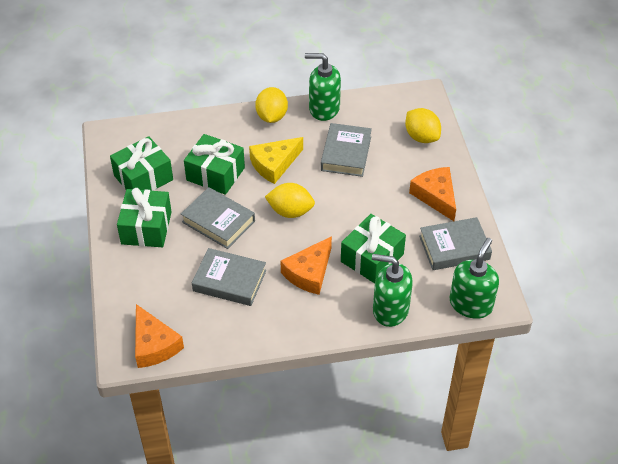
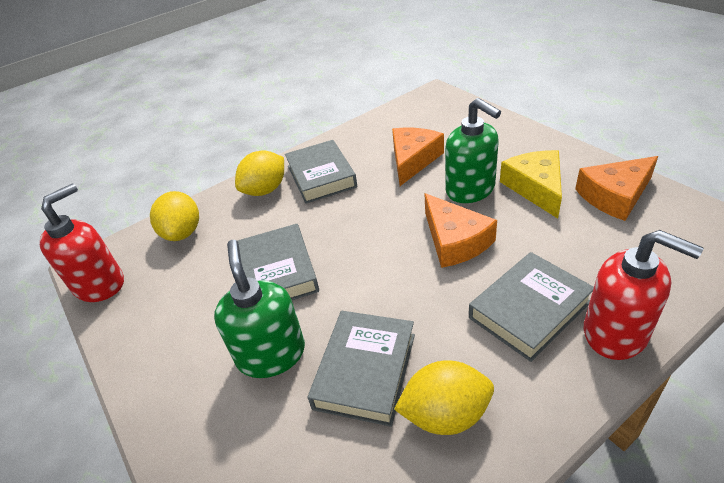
green gift: 4 -> 0
green soap dispenser: 3 -> 2
red soap dispenser: 0 -> 2

